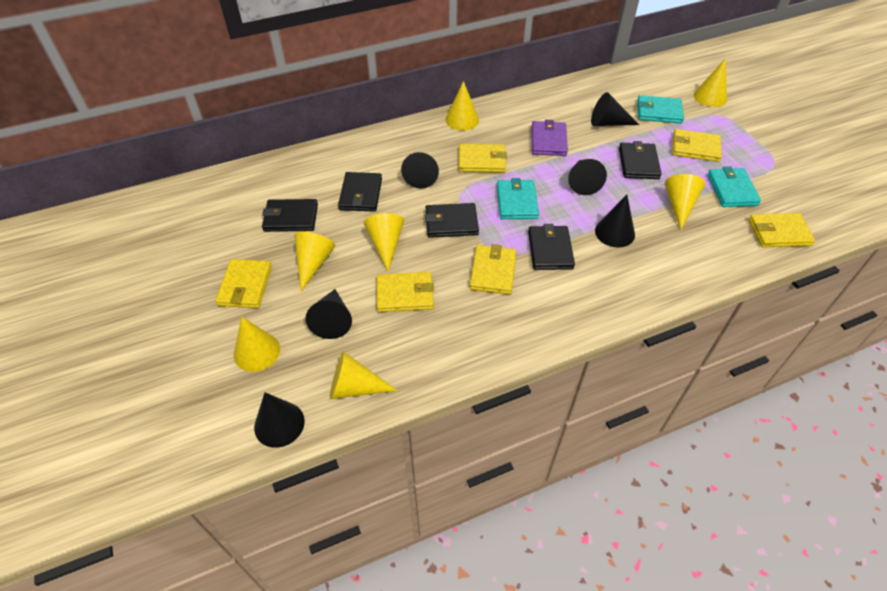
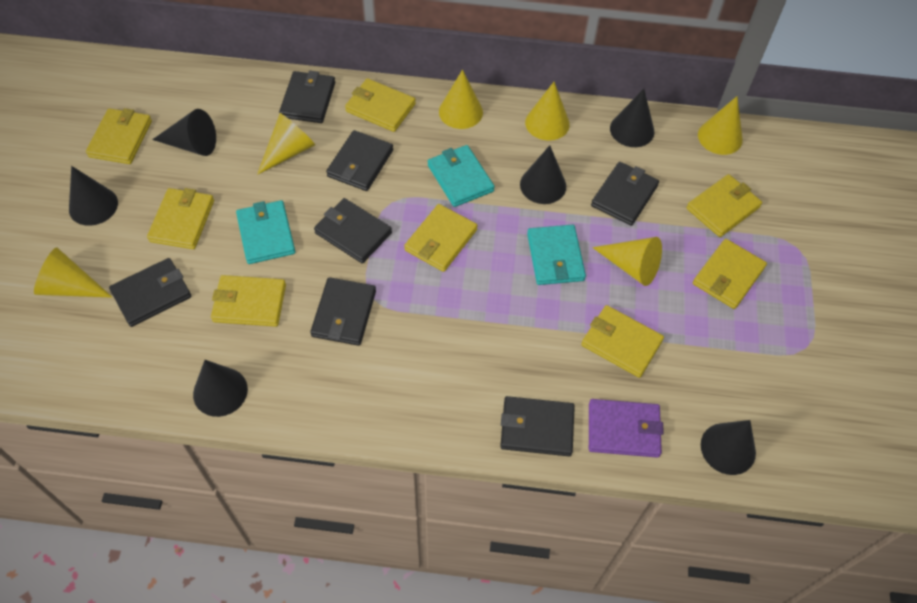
black wallet: 5 -> 7
yellow cone: 7 -> 6
yellow wallet: 6 -> 8

